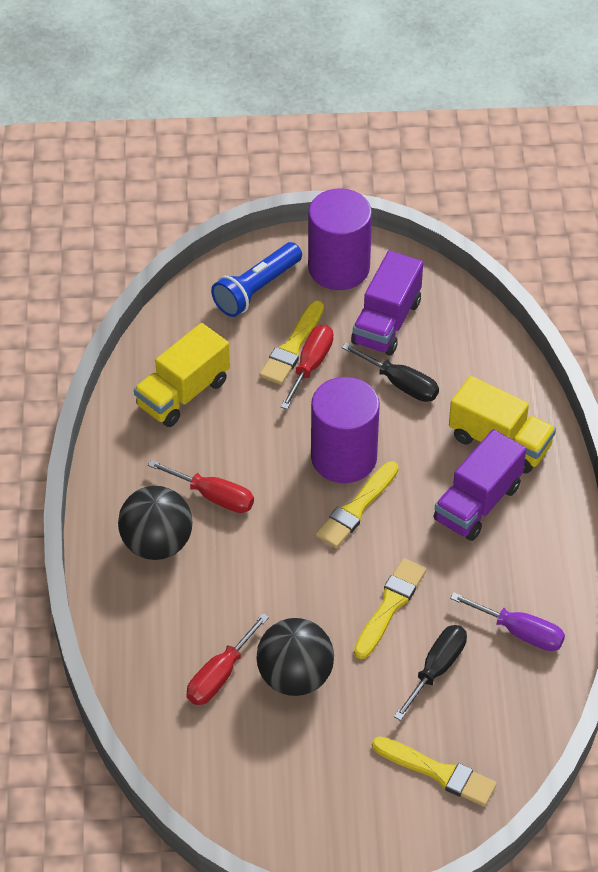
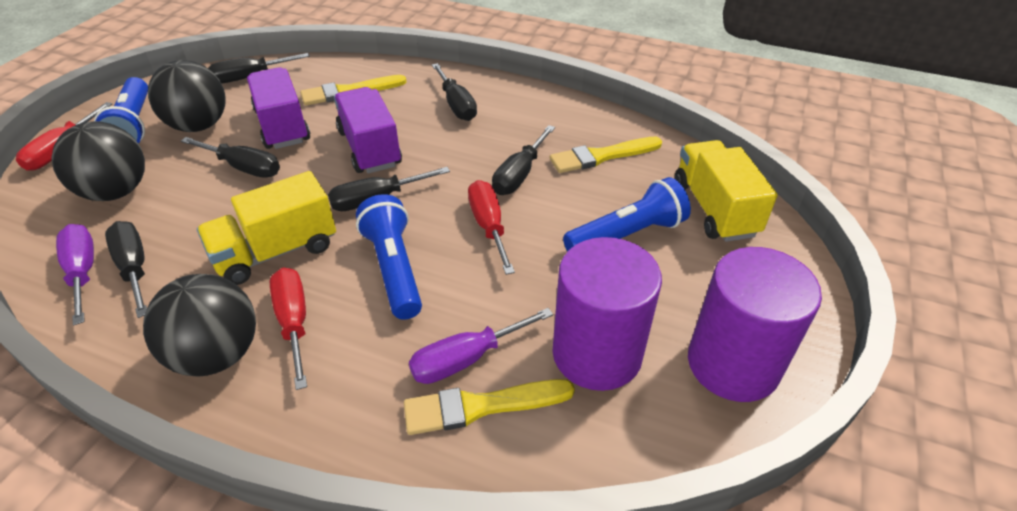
black ball: 2 -> 3
black screwdriver: 2 -> 6
blue flashlight: 1 -> 3
purple screwdriver: 1 -> 2
yellow brush: 4 -> 3

